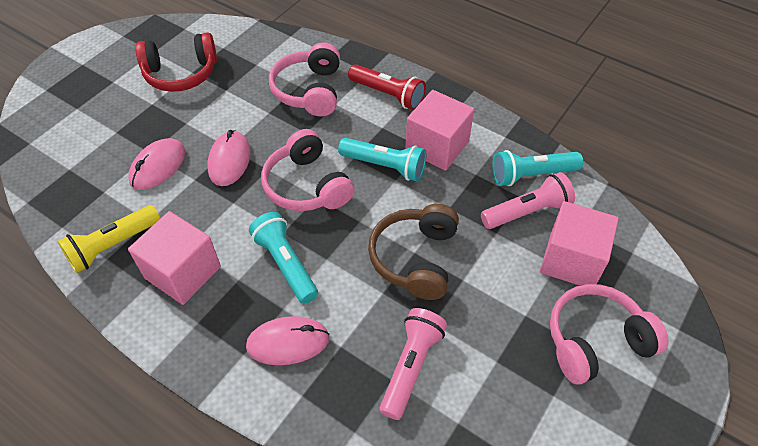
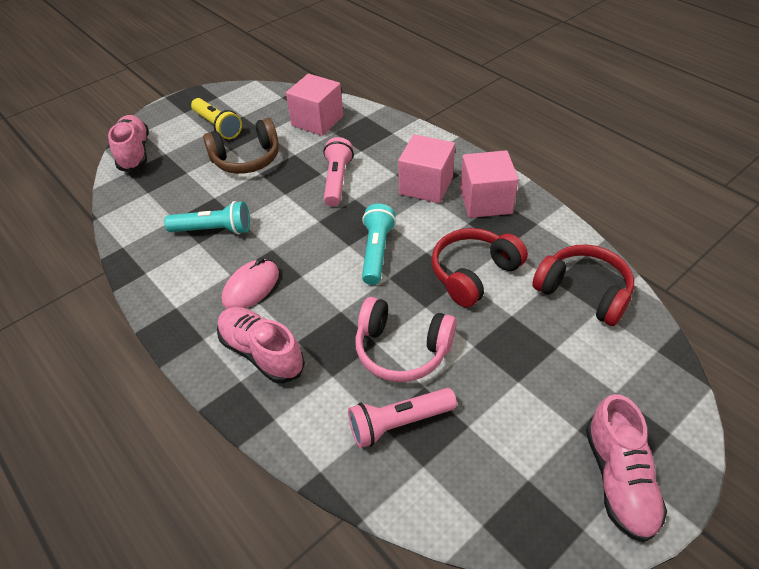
pink headphones: 3 -> 1
pink mouse: 3 -> 1
pink shoe: 0 -> 3
red flashlight: 1 -> 0
red headphones: 1 -> 2
turquoise flashlight: 3 -> 2

